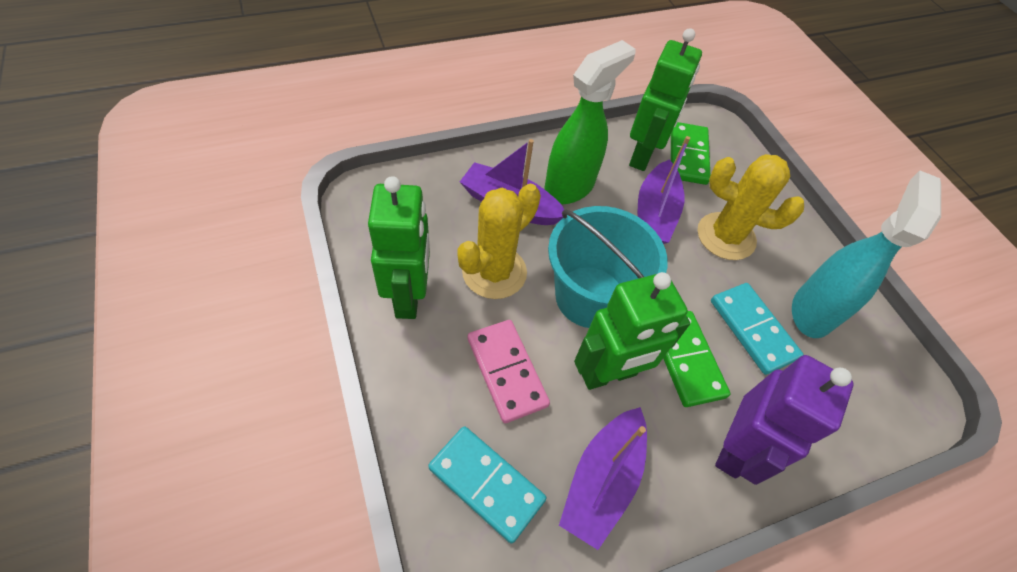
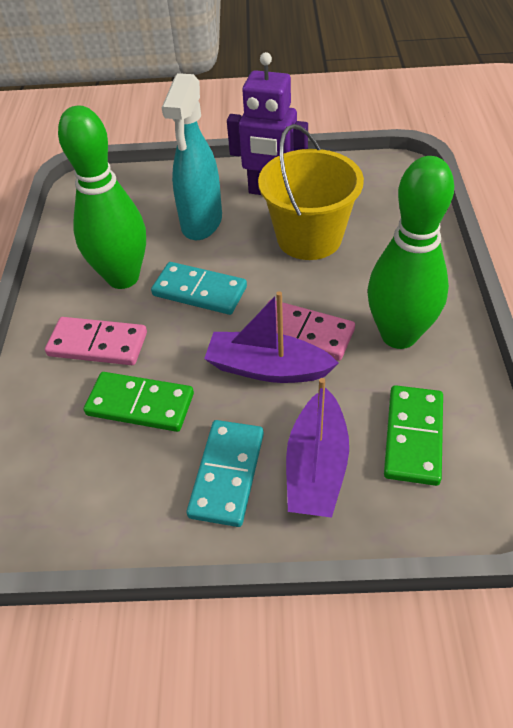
green bowling pin: 0 -> 2
green robot: 3 -> 0
green spray bottle: 1 -> 0
pink domino: 1 -> 2
purple boat: 3 -> 2
turquoise bucket: 1 -> 0
yellow bucket: 0 -> 1
yellow cactus: 2 -> 0

